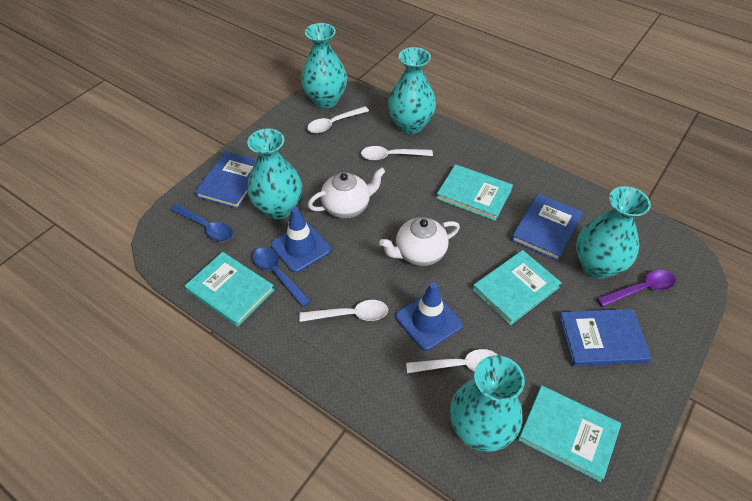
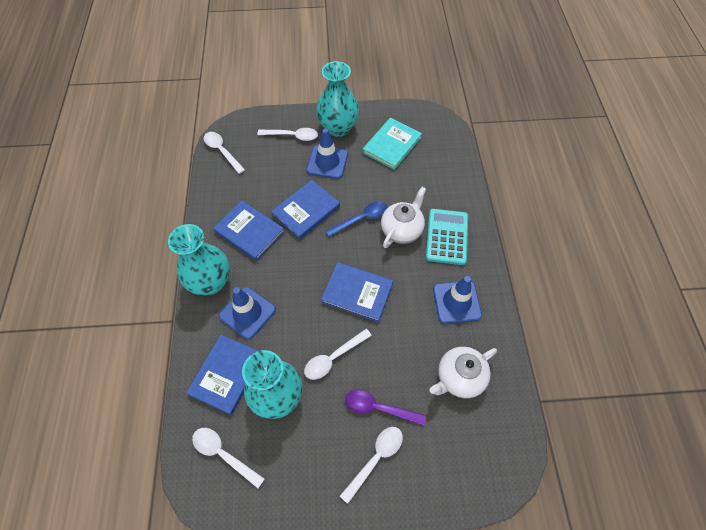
blue book: 3 -> 4
blue spoon: 2 -> 1
blue traffic cone: 2 -> 3
turquoise book: 4 -> 1
turquoise calculator: 0 -> 1
turquoise vase: 5 -> 3
white spoon: 4 -> 5

